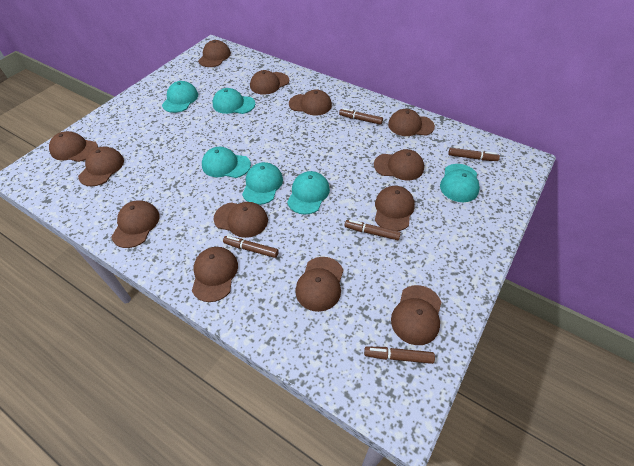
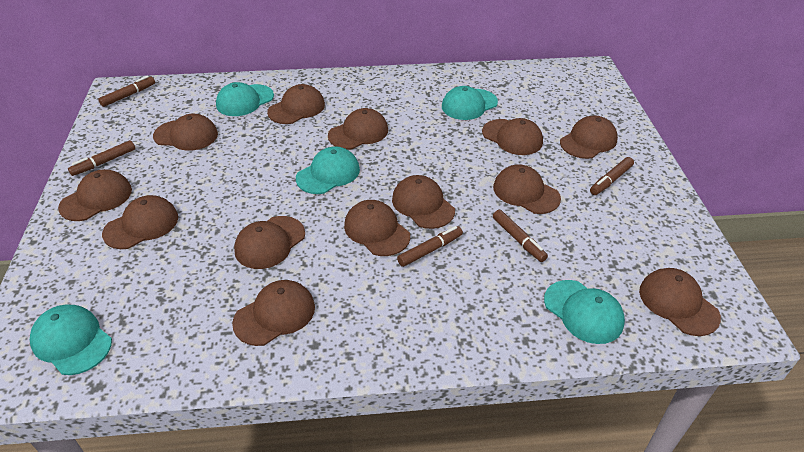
turquoise cap: 6 -> 5

